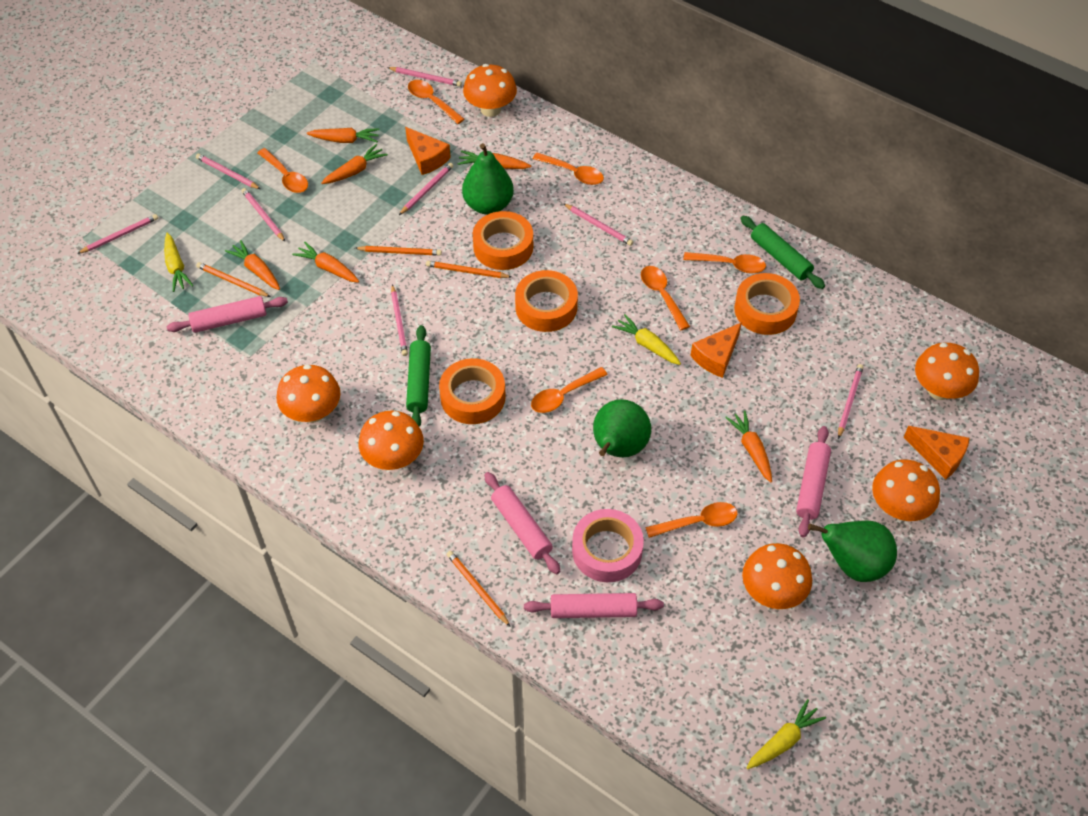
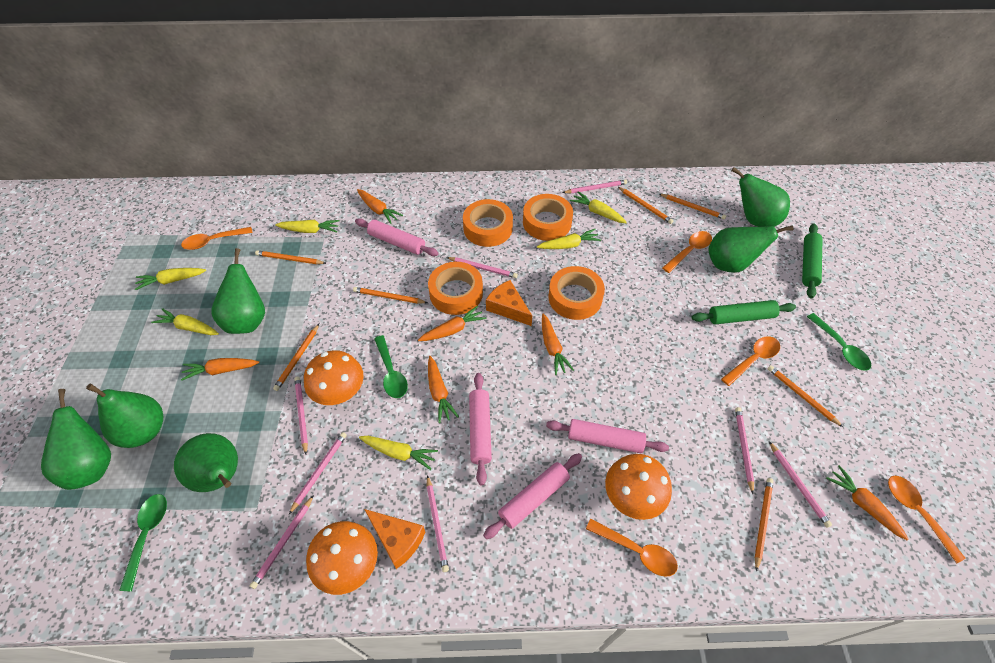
green pear: 3 -> 6
green spoon: 0 -> 3
orange cheese: 3 -> 2
orange mushroom: 6 -> 3
orange pencil: 4 -> 7
orange spoon: 7 -> 5
pink tape: 1 -> 0
yellow carrot: 3 -> 6

